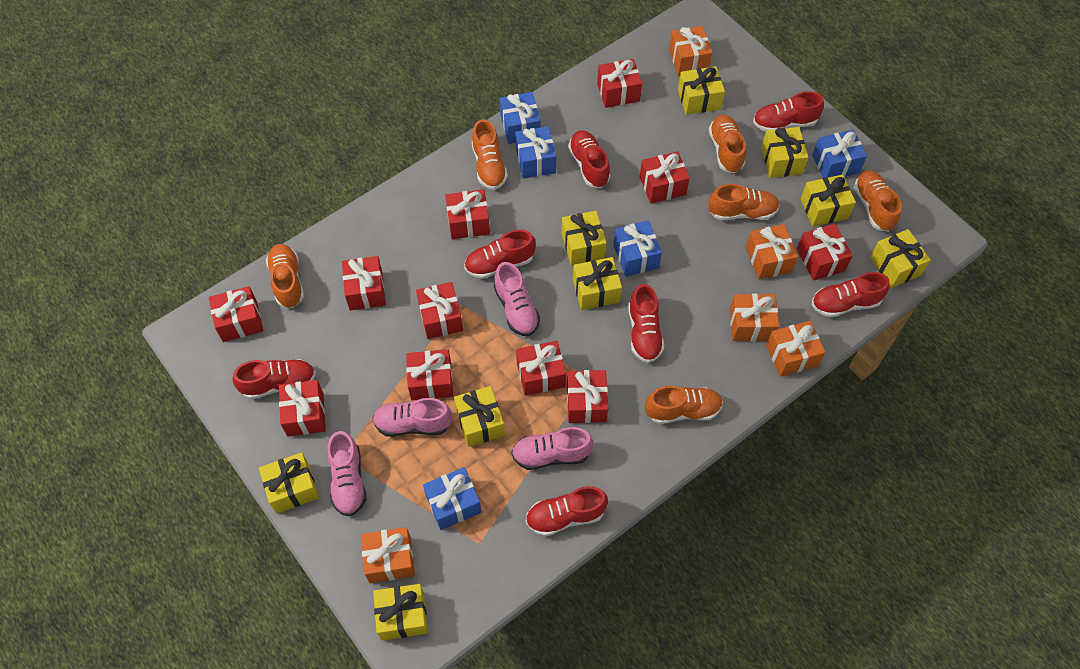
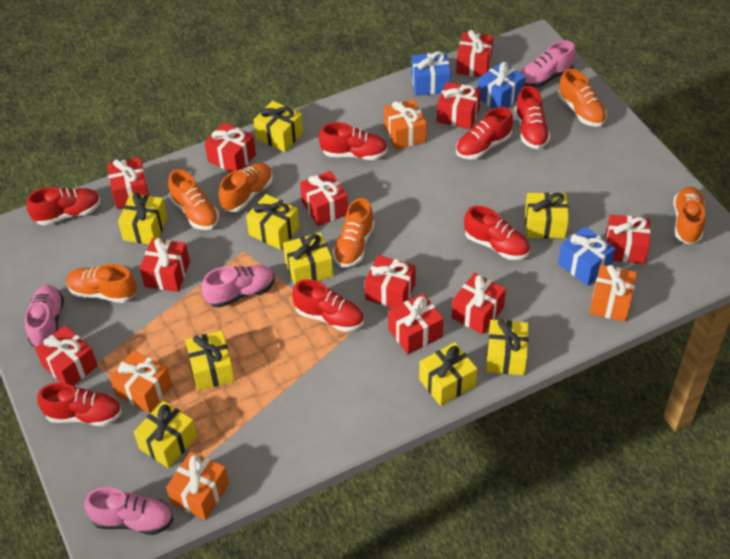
blue gift: 5 -> 3
orange gift: 5 -> 4

